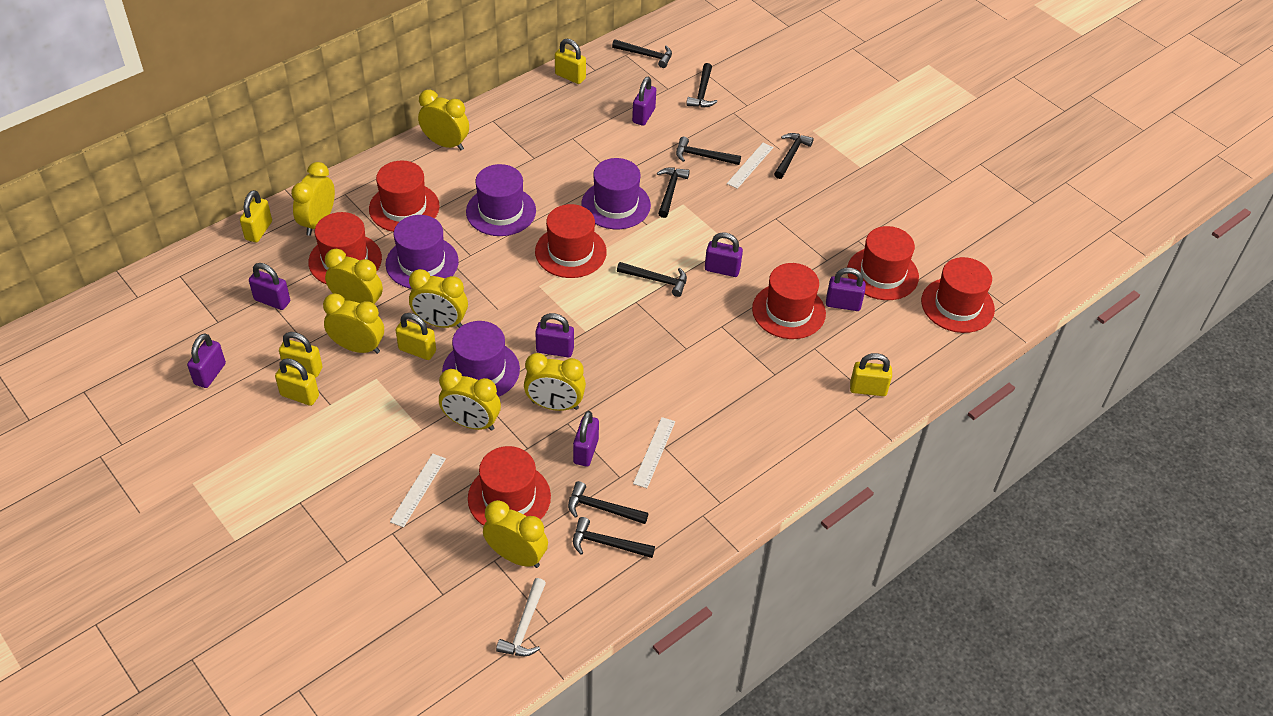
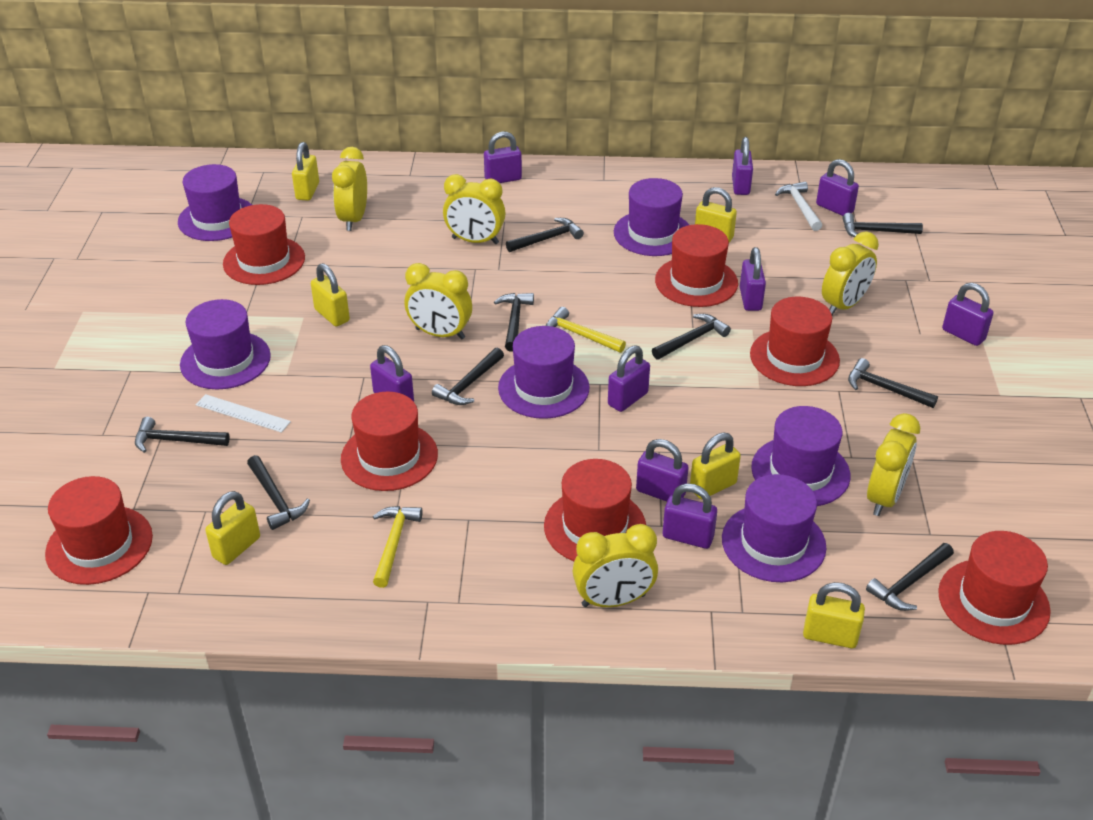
black hammer: 8 -> 9
purple hat: 4 -> 6
purple padlock: 7 -> 9
white ruler: 3 -> 1
yellow clock: 8 -> 6
yellow hammer: 0 -> 2

